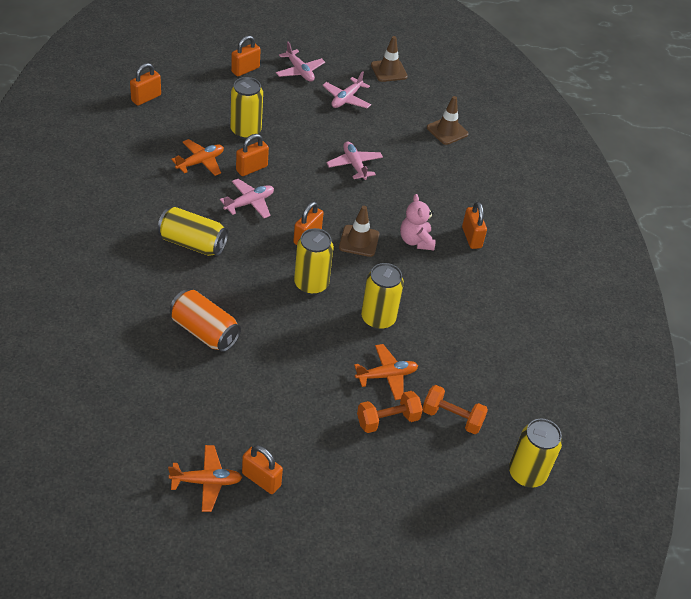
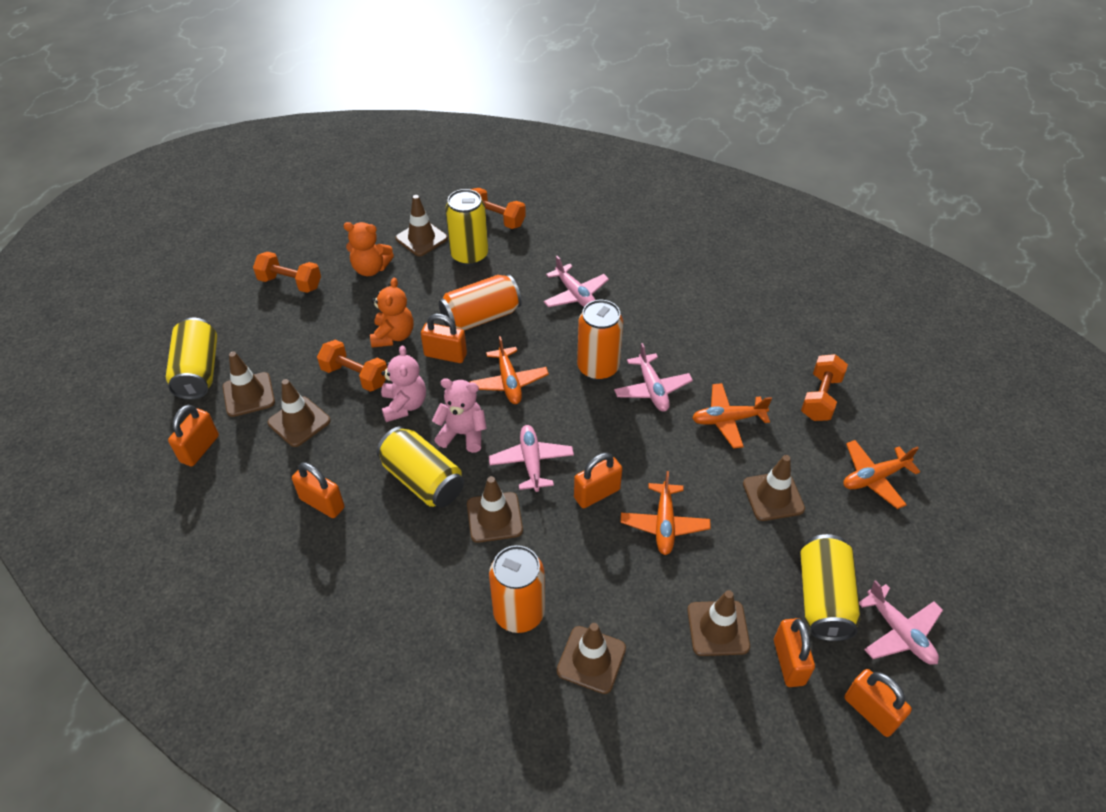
brown traffic cone: 3 -> 7
orange can: 1 -> 3
orange dumbbell: 2 -> 4
orange plane: 3 -> 4
orange teddy bear: 0 -> 2
pink teddy bear: 1 -> 2
yellow can: 5 -> 4

